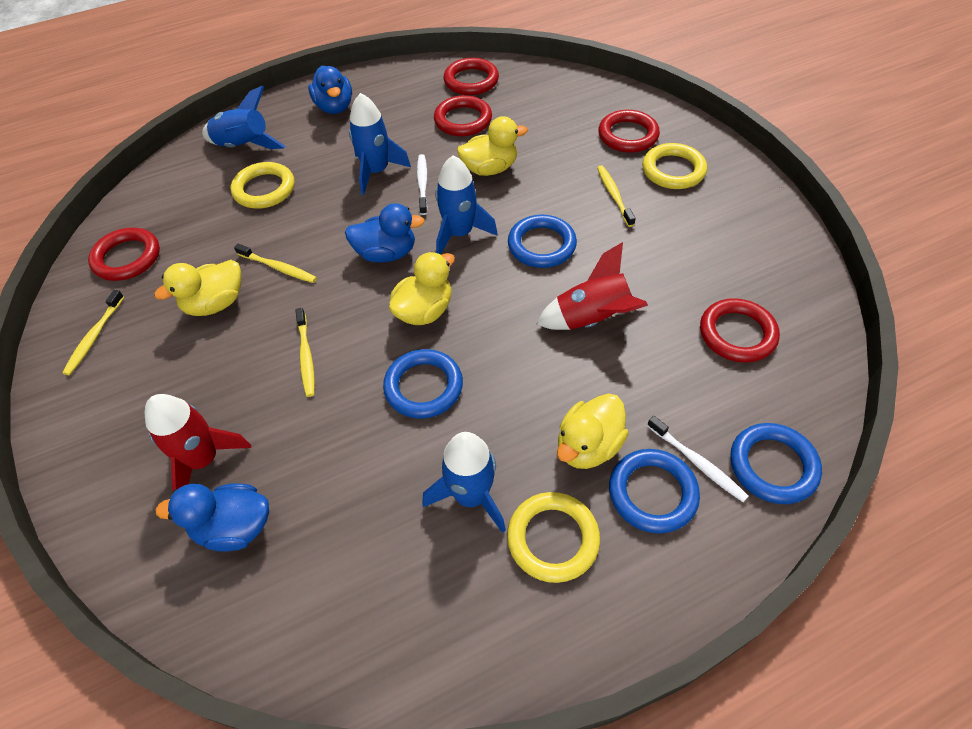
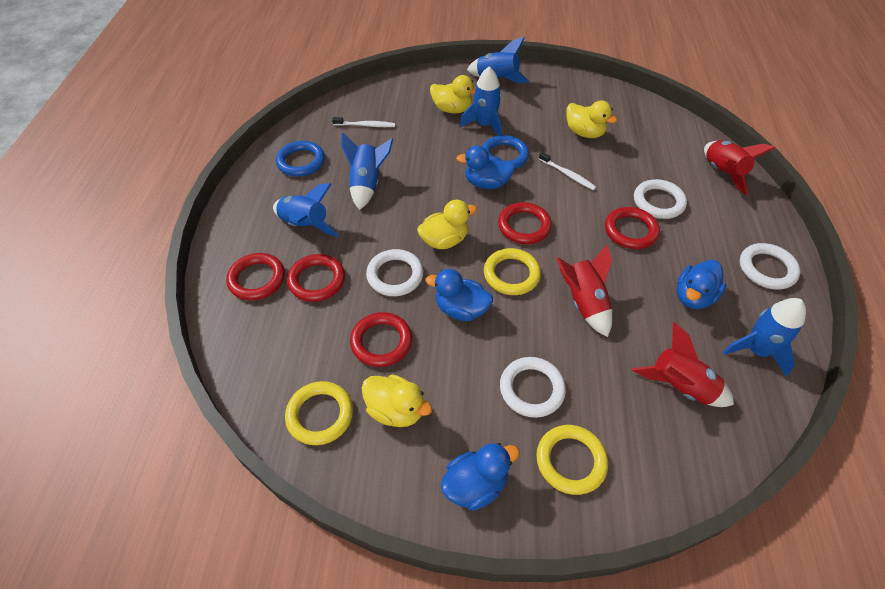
blue duck: 3 -> 4
blue ring: 4 -> 2
blue rocket: 4 -> 5
red rocket: 2 -> 3
white ring: 0 -> 4
yellow toothbrush: 4 -> 0

